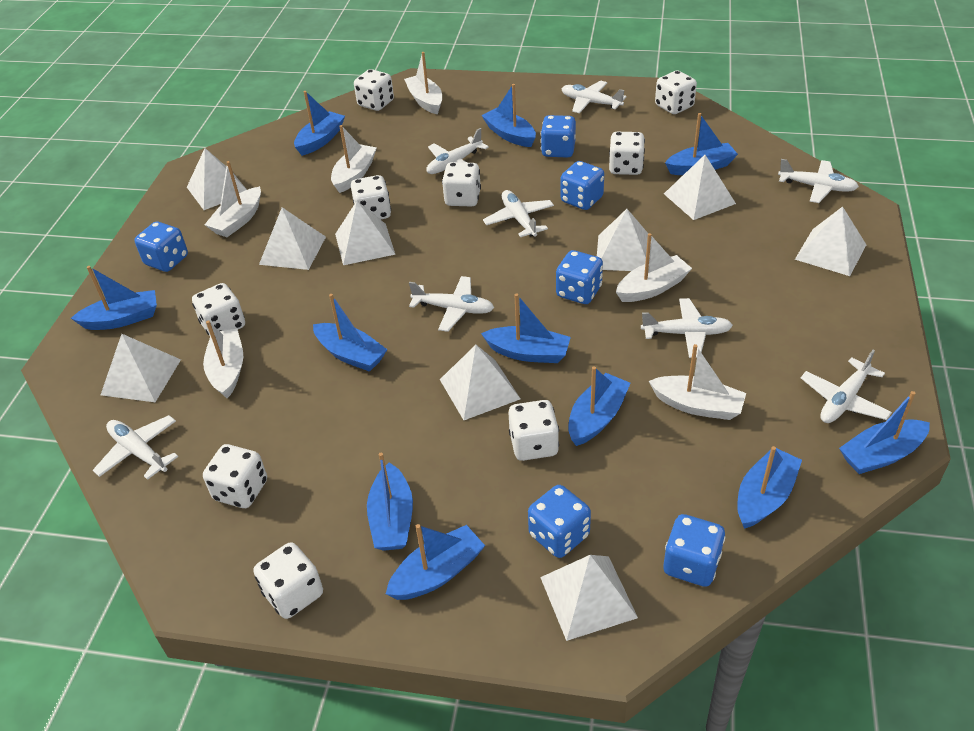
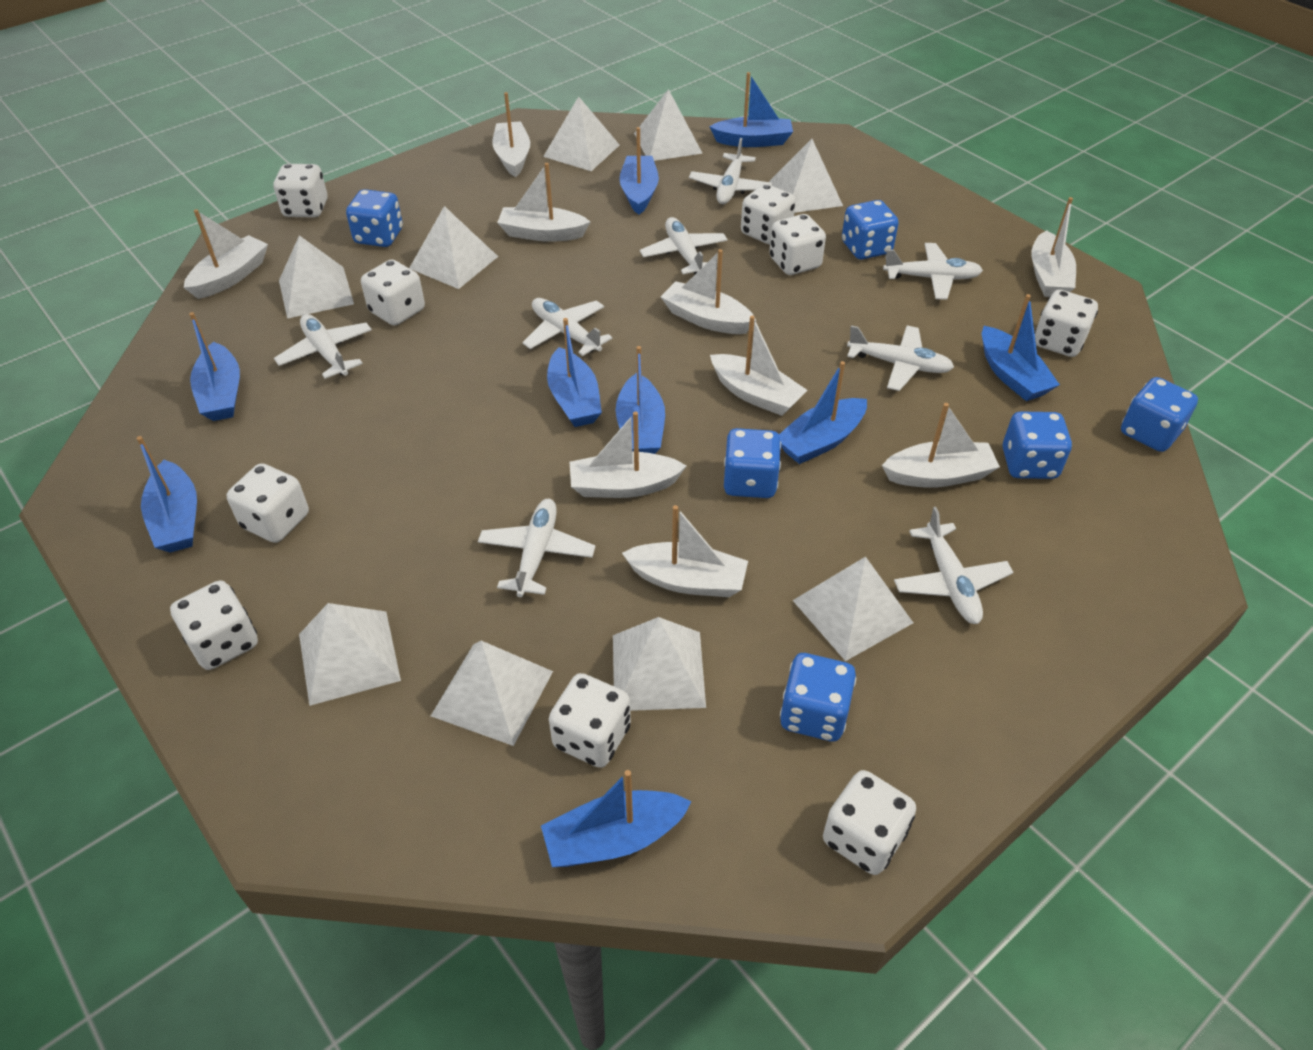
blue boat: 11 -> 9
white boat: 6 -> 9

